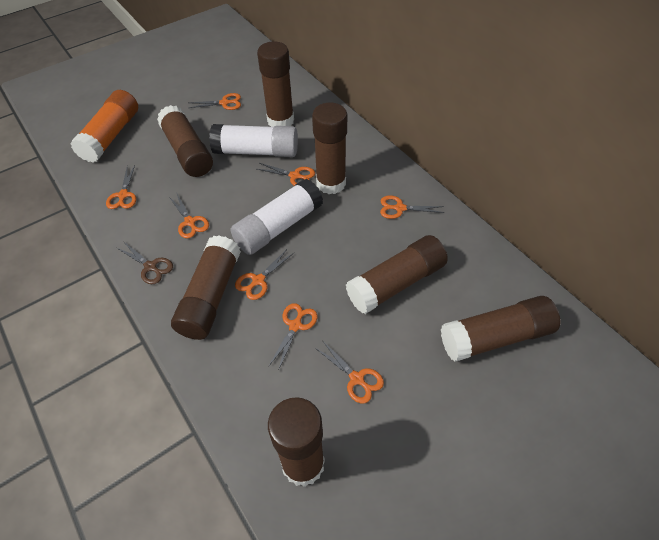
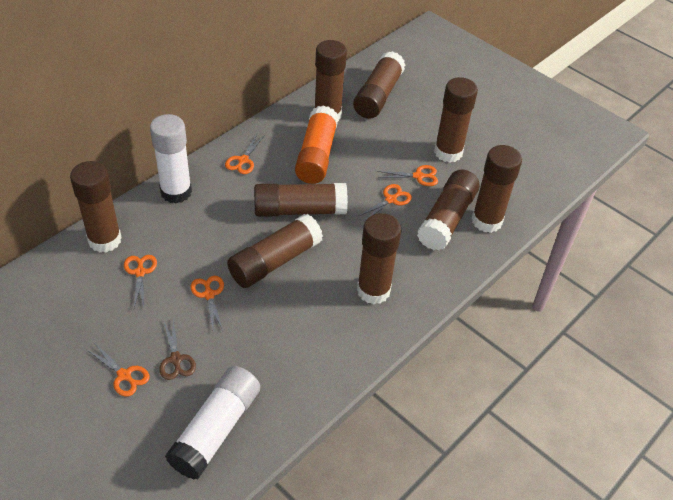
brown glue stick: 7 -> 9
orange scissors: 8 -> 6

